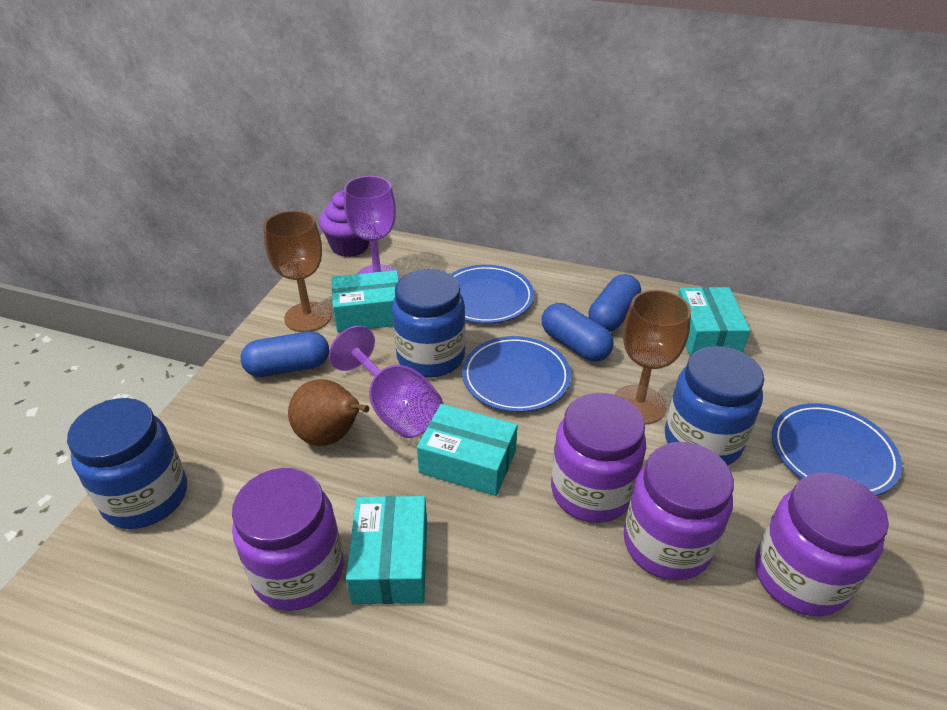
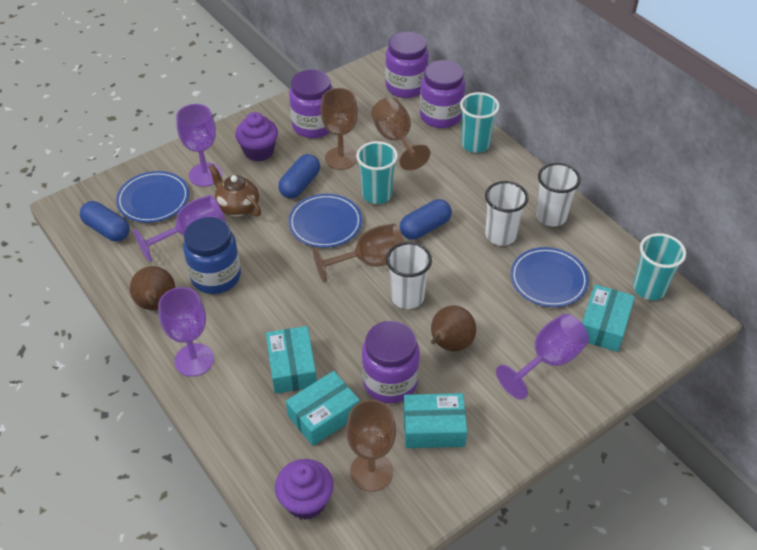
blue jar: 3 -> 1
brown goblet: 2 -> 4
brown pear: 1 -> 2
brown teapot: 0 -> 1
purple cupcake: 1 -> 2
purple goblet: 2 -> 4
turquoise cup: 0 -> 3
white cup: 0 -> 3

